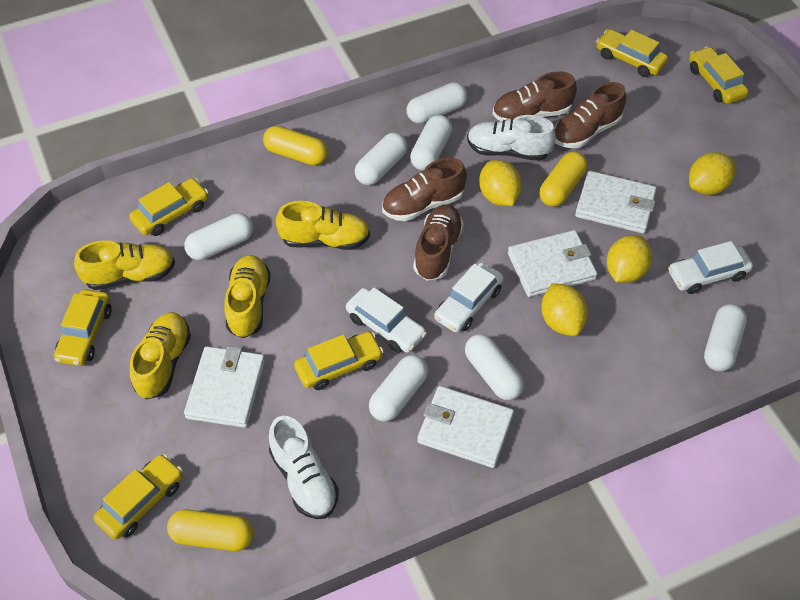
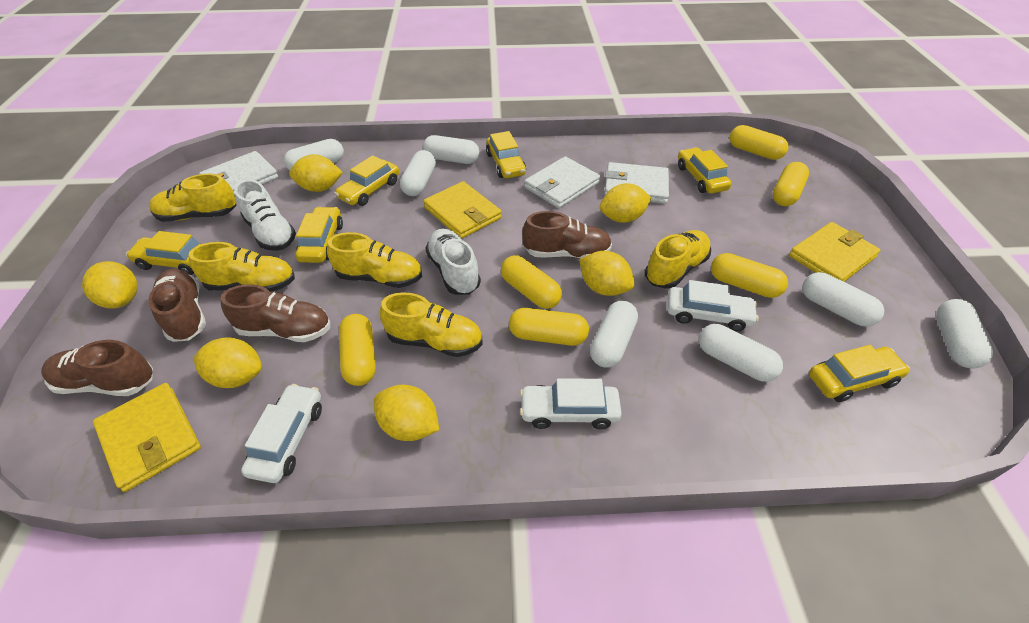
white wallet: 4 -> 3
yellow capsule: 3 -> 6
yellow lemon: 4 -> 6
yellow shoe: 4 -> 5
yellow wallet: 0 -> 3

